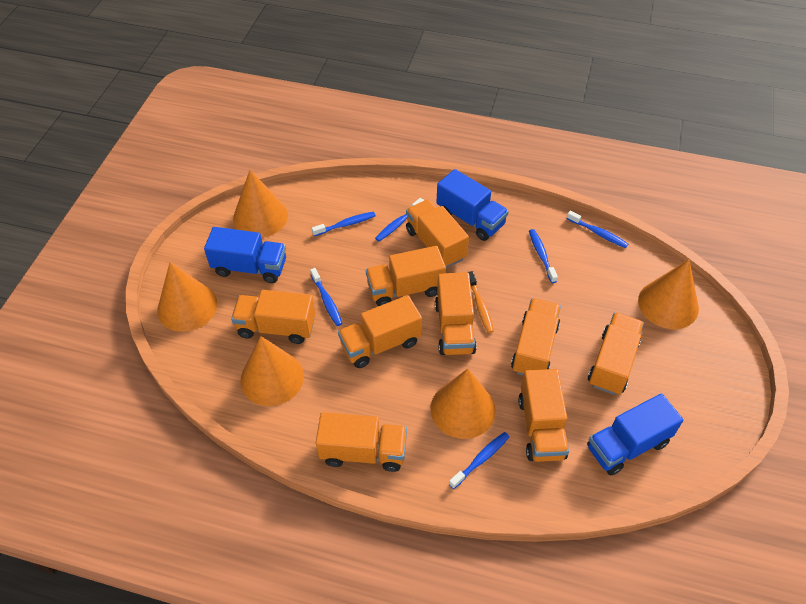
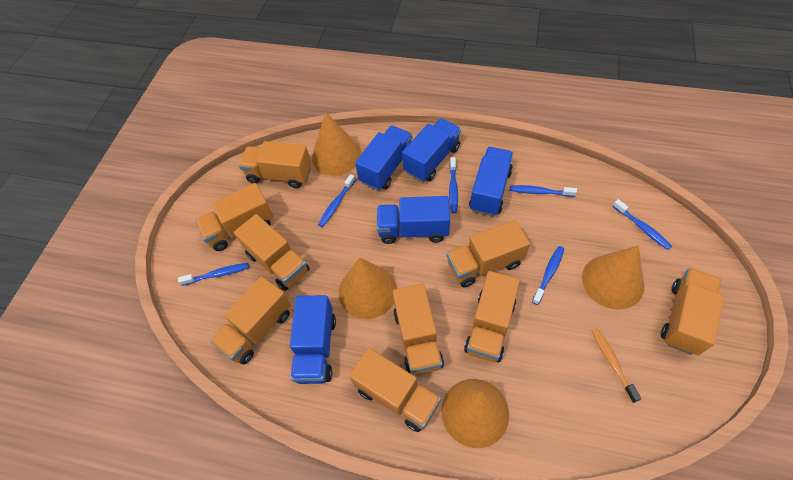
blue truck: 3 -> 5
orange cone: 5 -> 4

